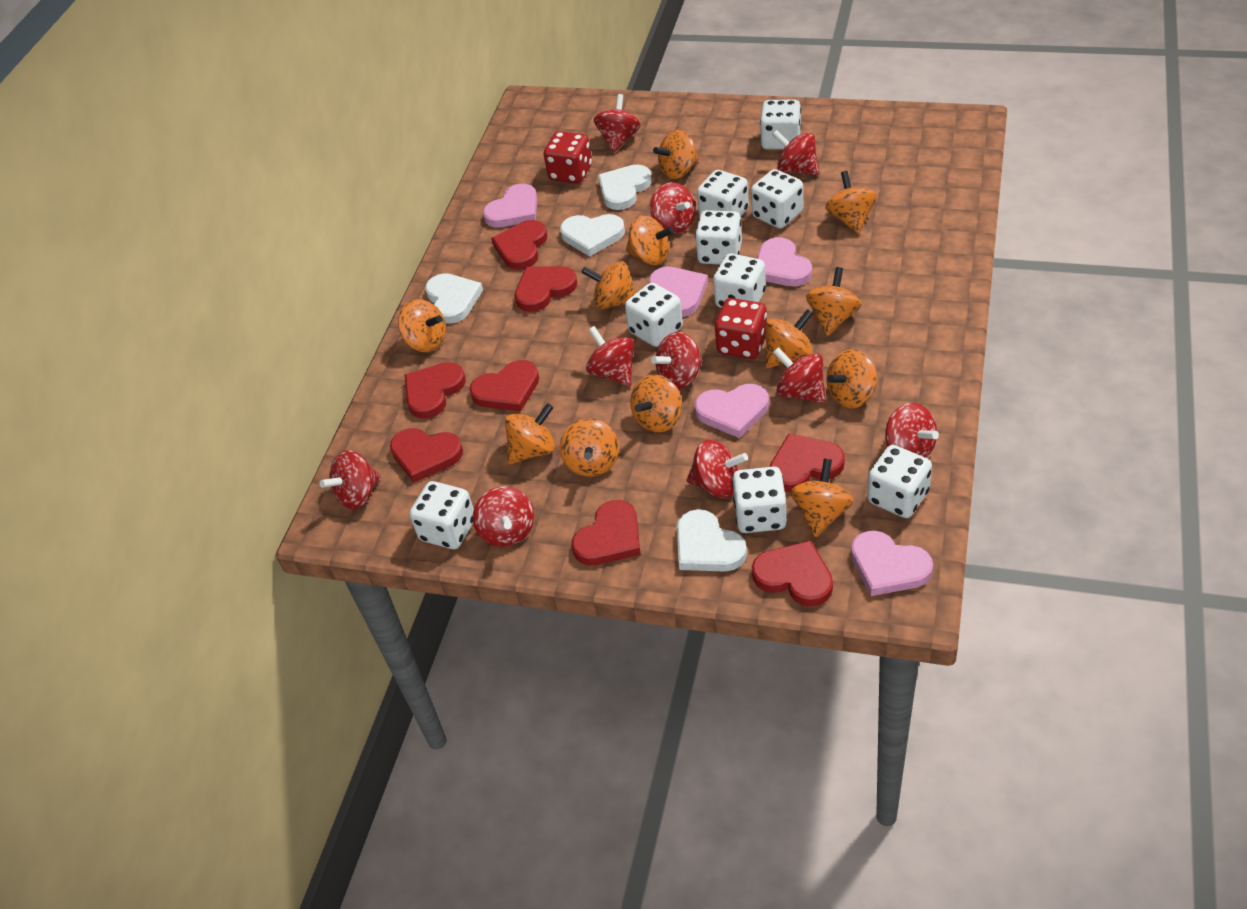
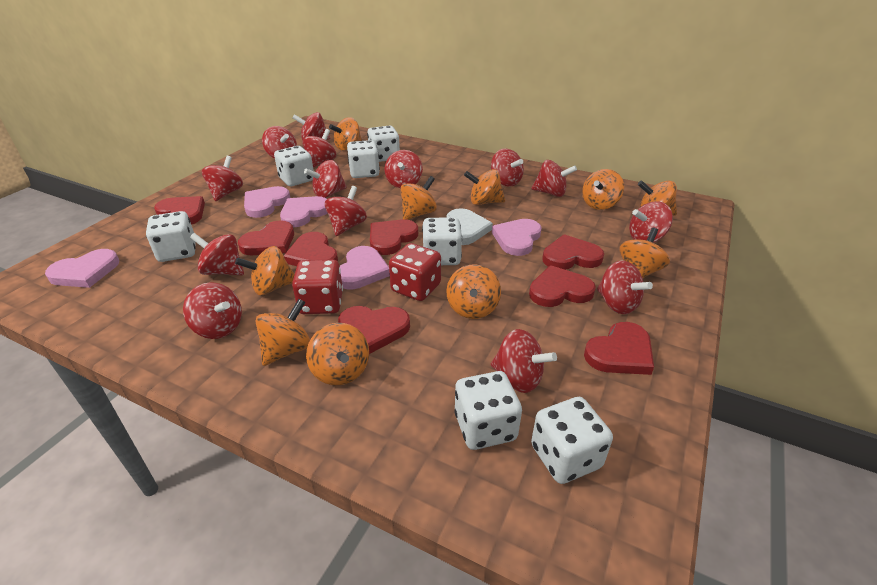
orange spinning top: 12 -> 10
red spinning top: 10 -> 14
white dice: 9 -> 7
white heart: 4 -> 1

